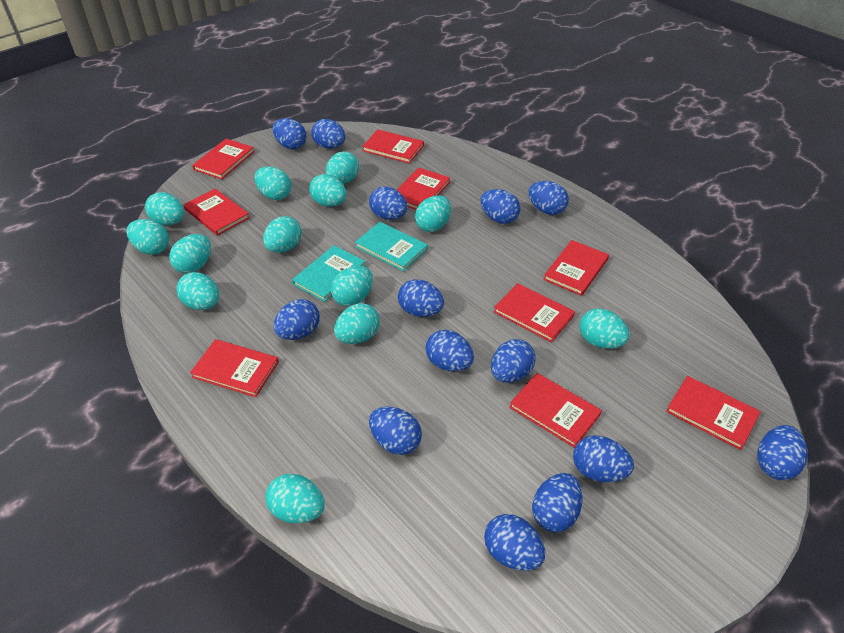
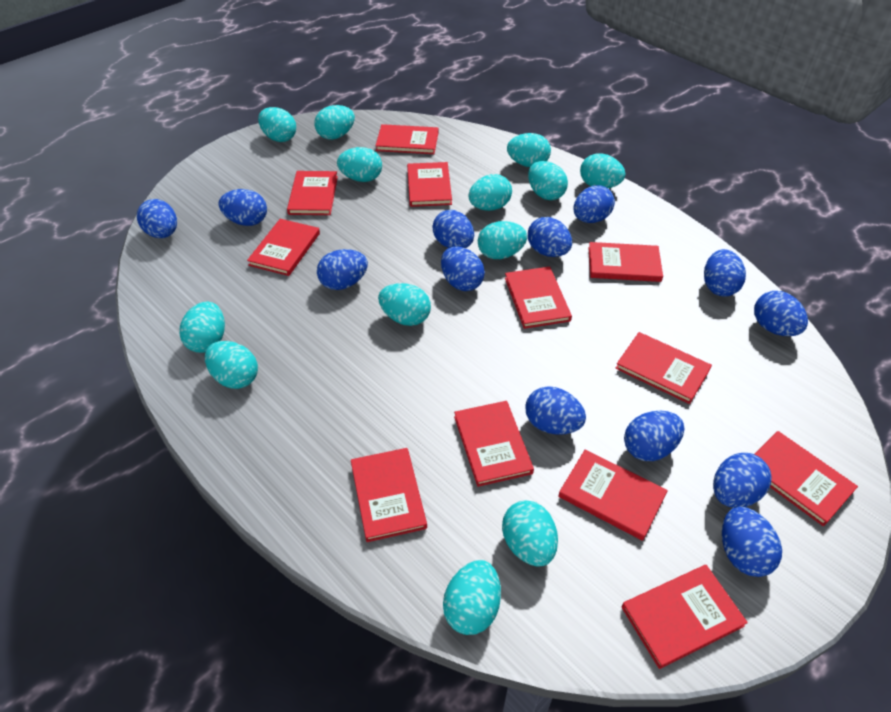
blue egg: 14 -> 13
red book: 9 -> 12
turquoise book: 2 -> 0

